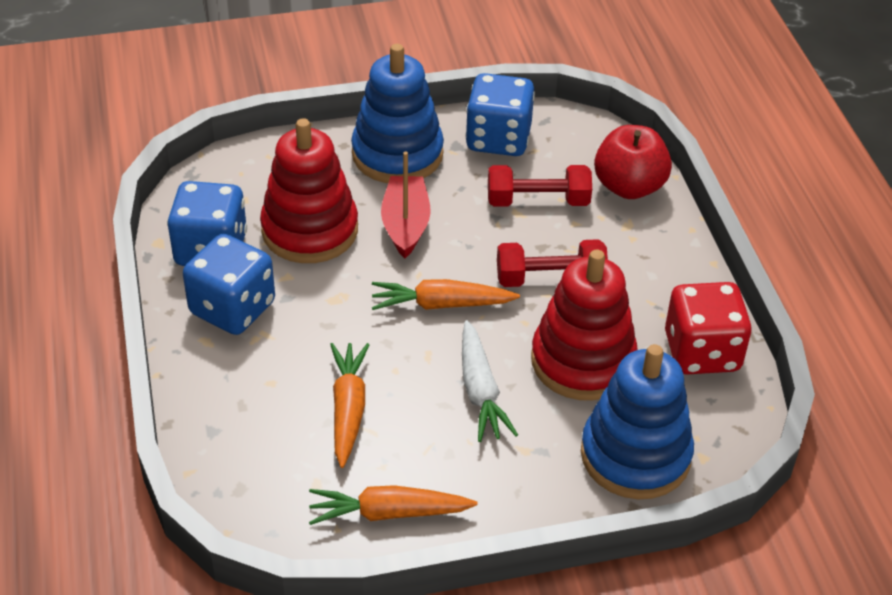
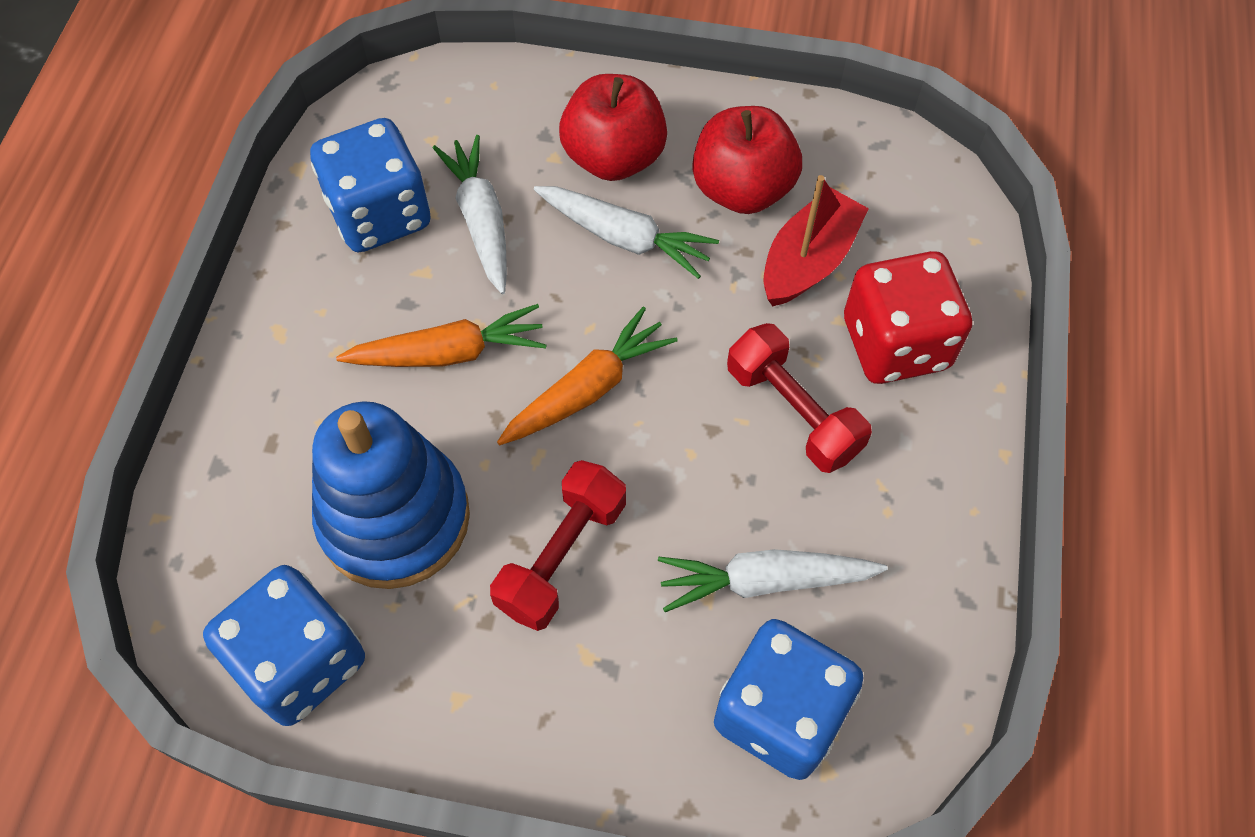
blue stacking toy: 2 -> 1
orange carrot: 3 -> 2
red apple: 1 -> 2
red stacking toy: 2 -> 0
white carrot: 1 -> 3

